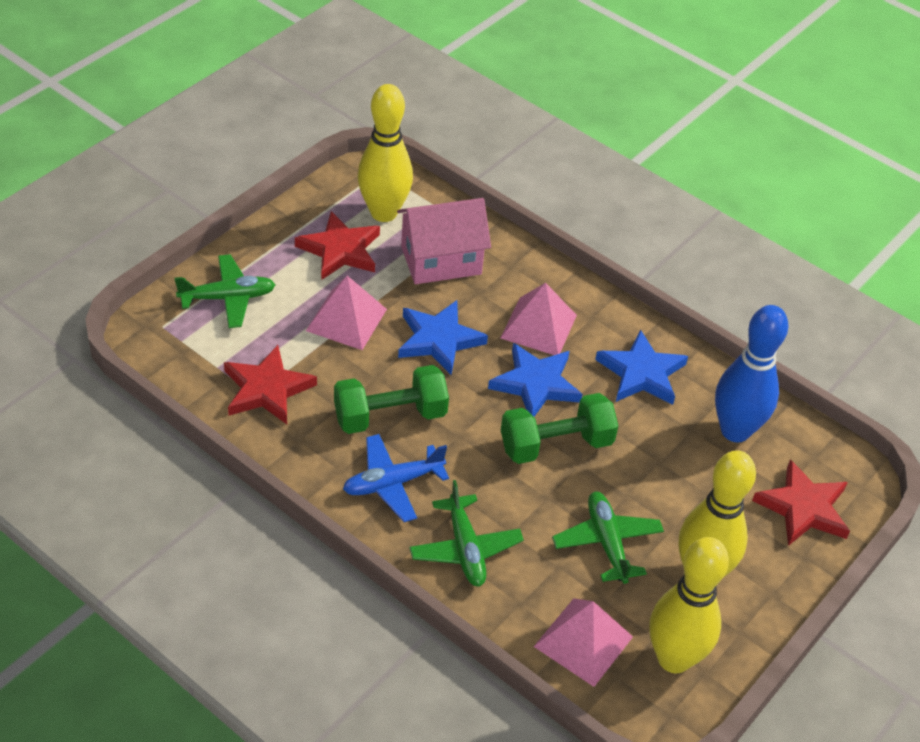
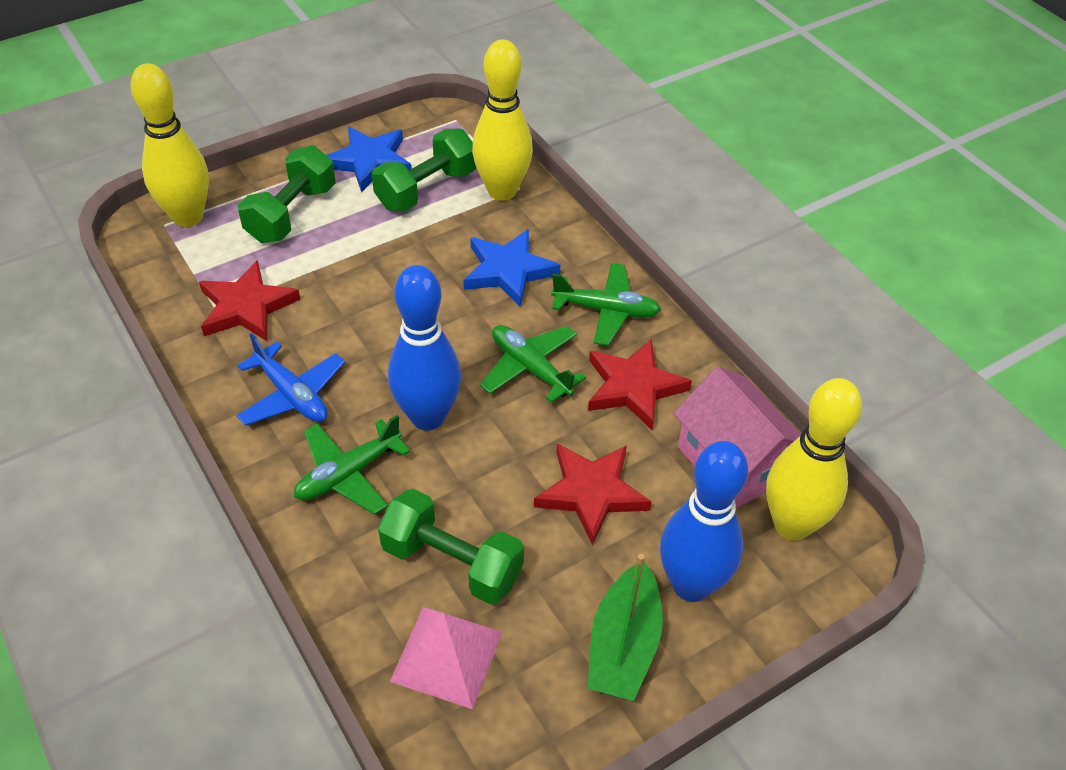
blue bowling pin: 1 -> 2
blue star: 3 -> 2
green boat: 0 -> 1
green dumbbell: 2 -> 3
pink pyramid: 3 -> 1

